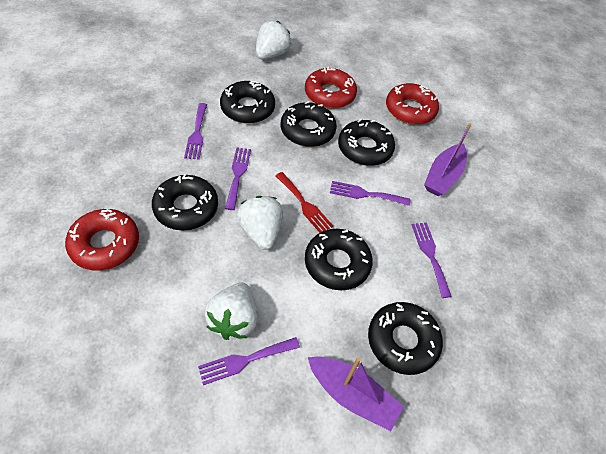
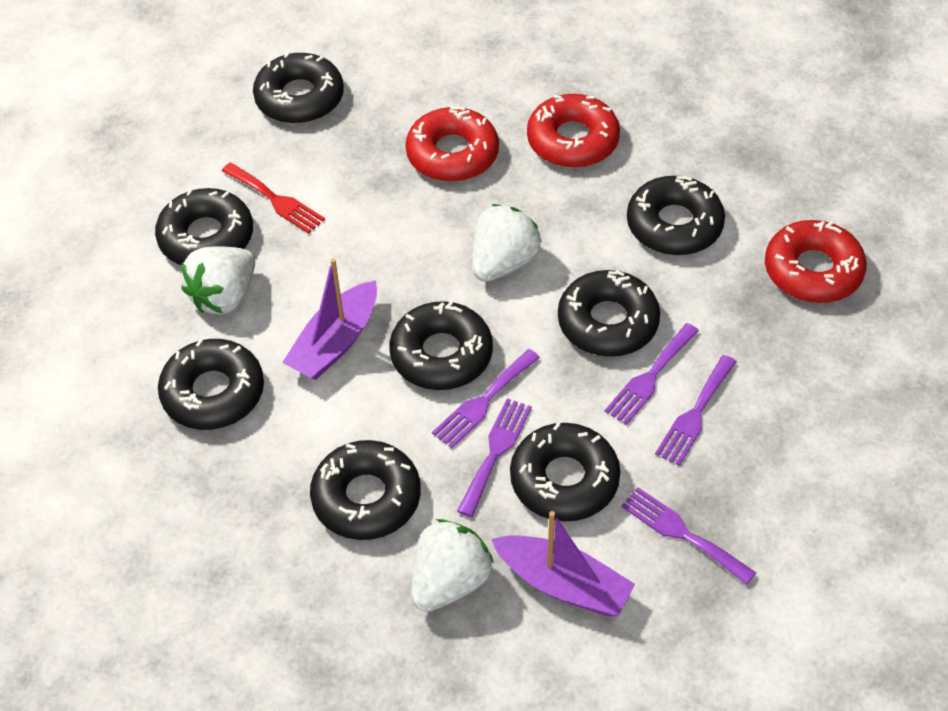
black donut: 6 -> 8

